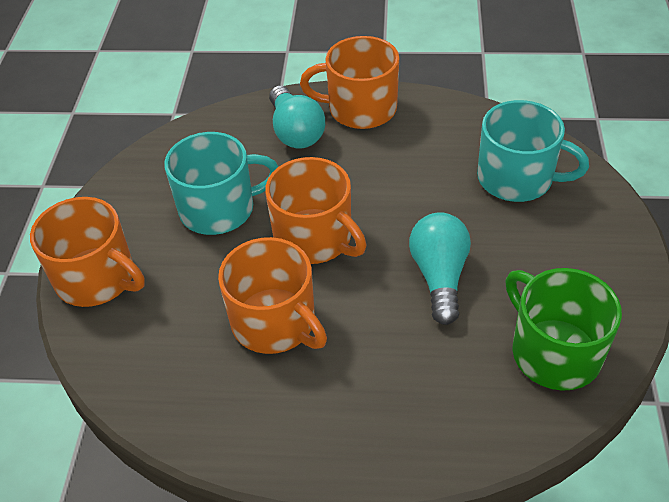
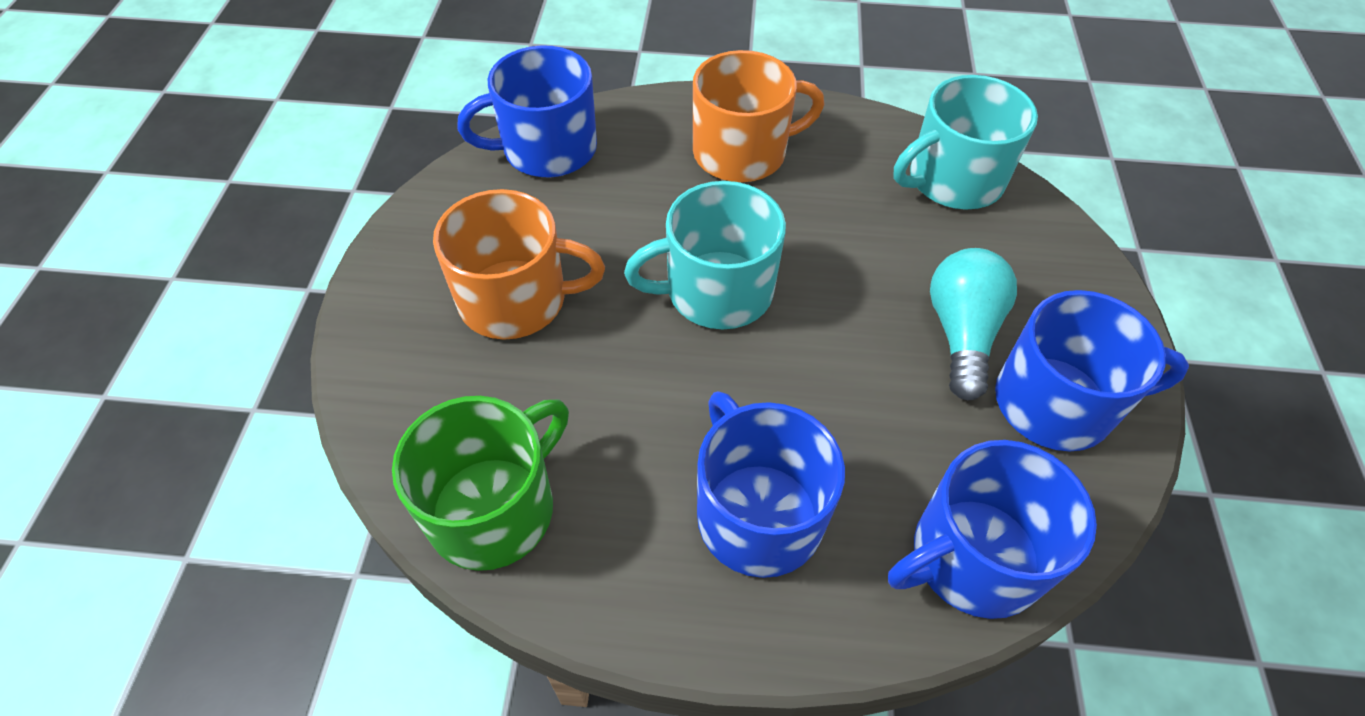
blue mug: 0 -> 4
orange mug: 4 -> 2
turquoise light bulb: 2 -> 1

